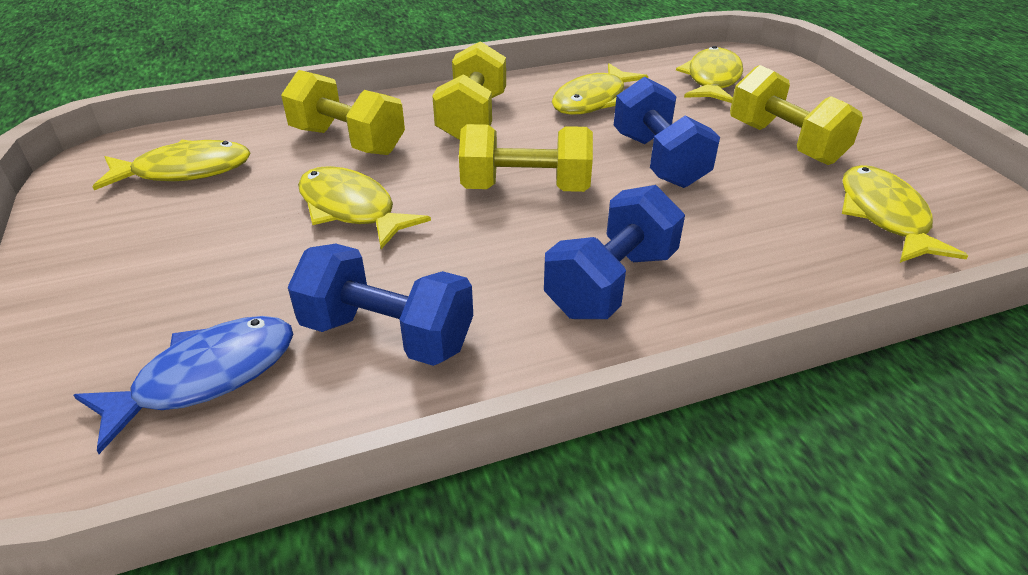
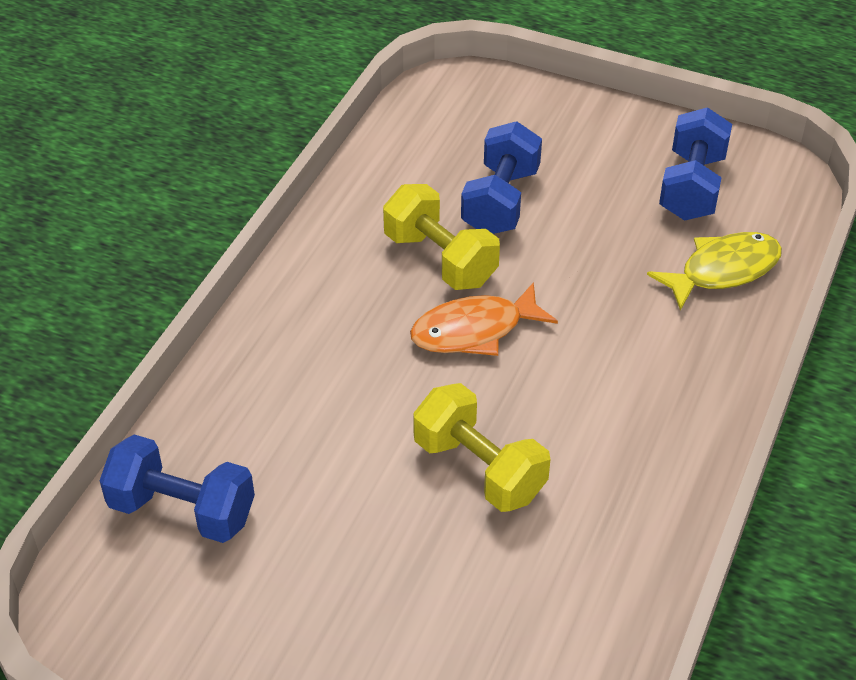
blue fish: 1 -> 0
orange fish: 0 -> 1
yellow dumbbell: 4 -> 2
yellow fish: 5 -> 1

